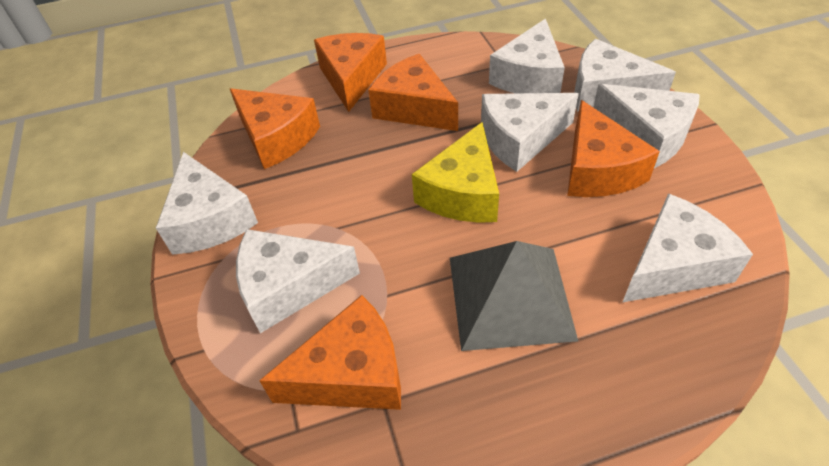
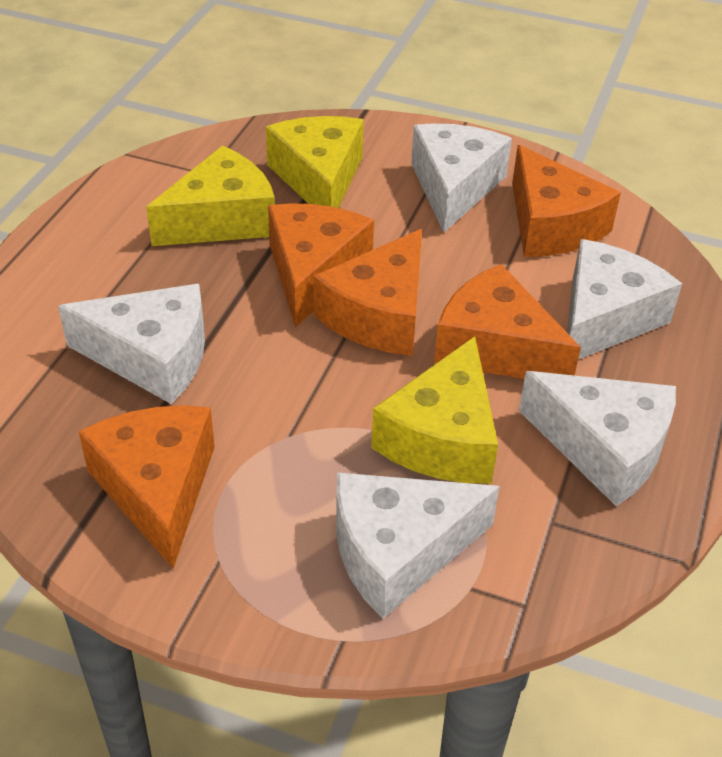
grey pyramid: 1 -> 0
white cheese: 7 -> 5
yellow cheese: 1 -> 3

